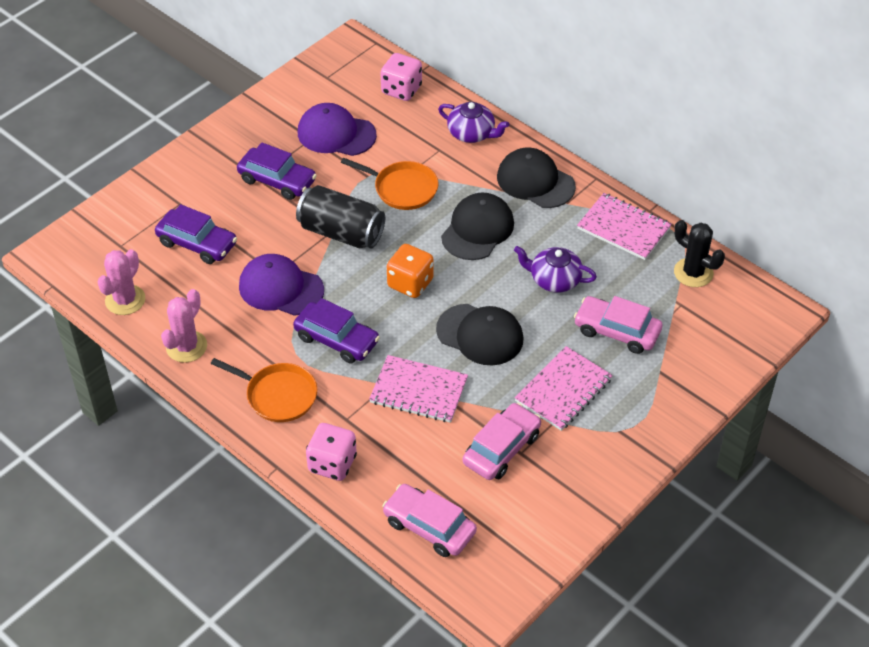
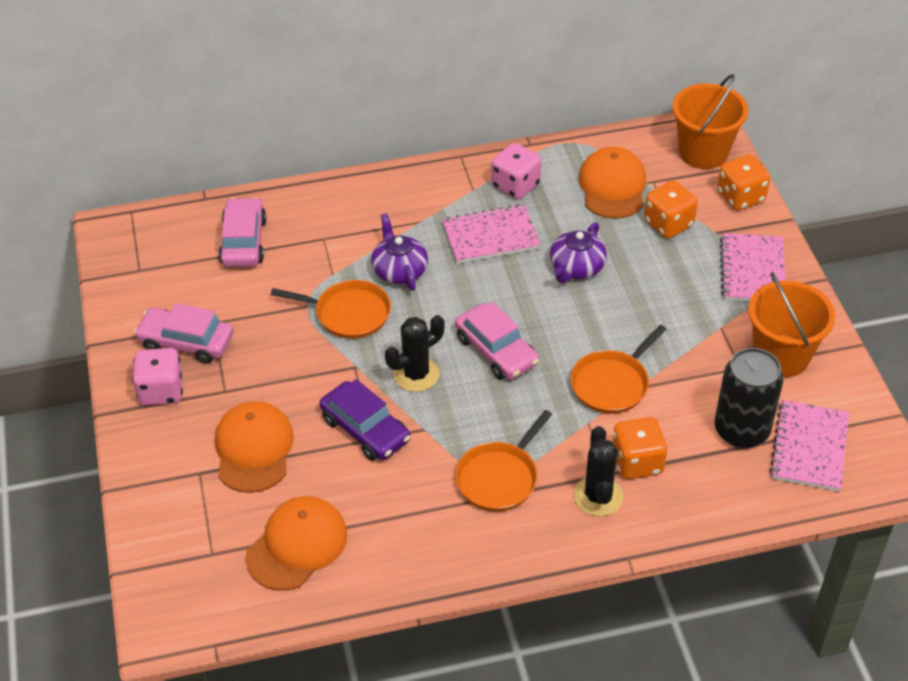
black cactus: 1 -> 2
black cap: 3 -> 0
orange bucket: 0 -> 2
orange cap: 0 -> 3
orange dice: 1 -> 3
orange pan: 2 -> 3
pink cactus: 2 -> 0
purple cap: 2 -> 0
purple car: 3 -> 1

